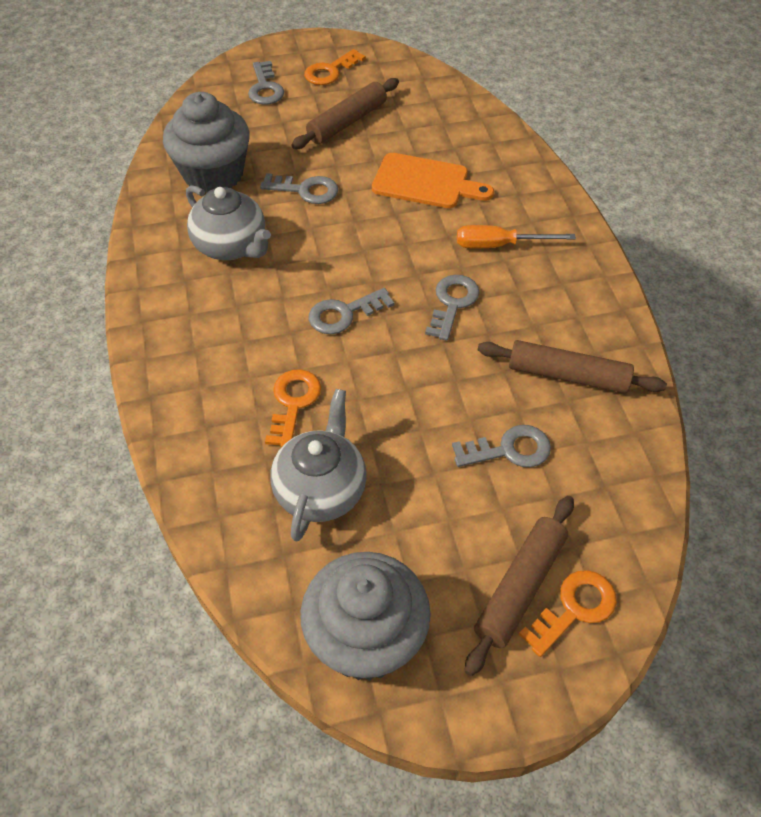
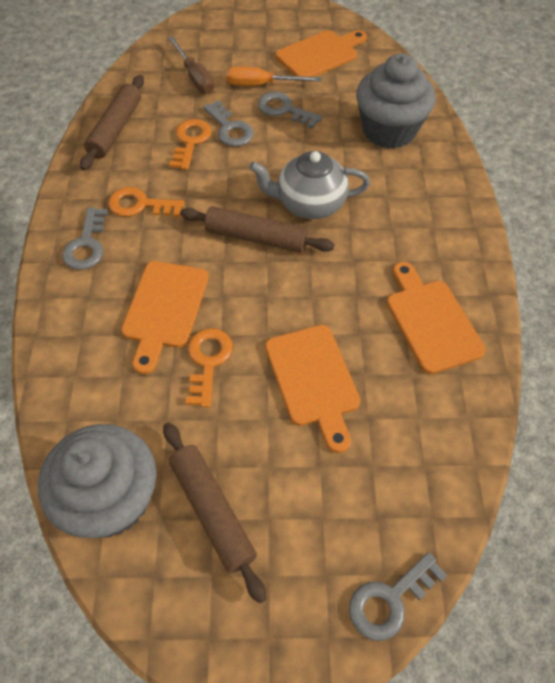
brown screwdriver: 0 -> 1
grey key: 5 -> 4
grey teapot: 2 -> 1
orange cutting board: 1 -> 4

